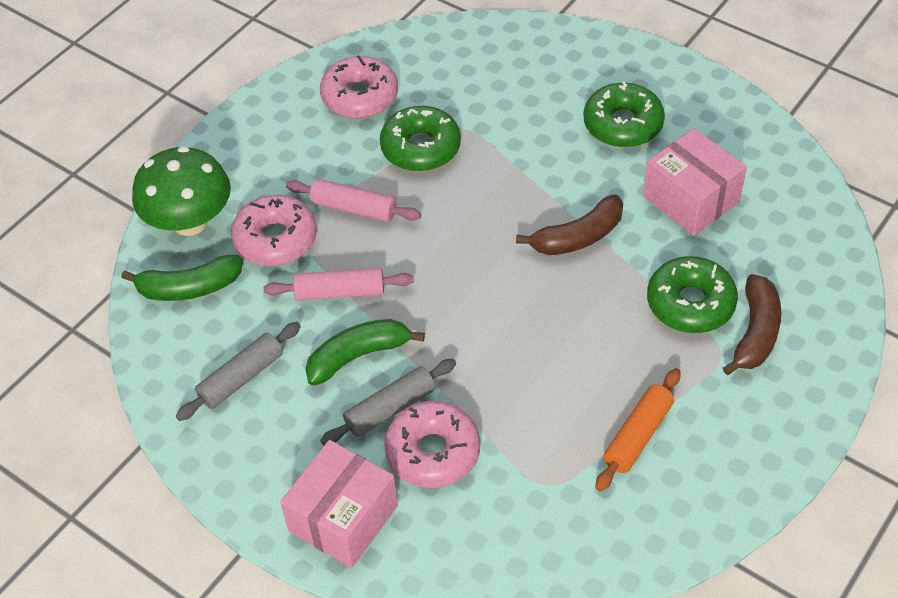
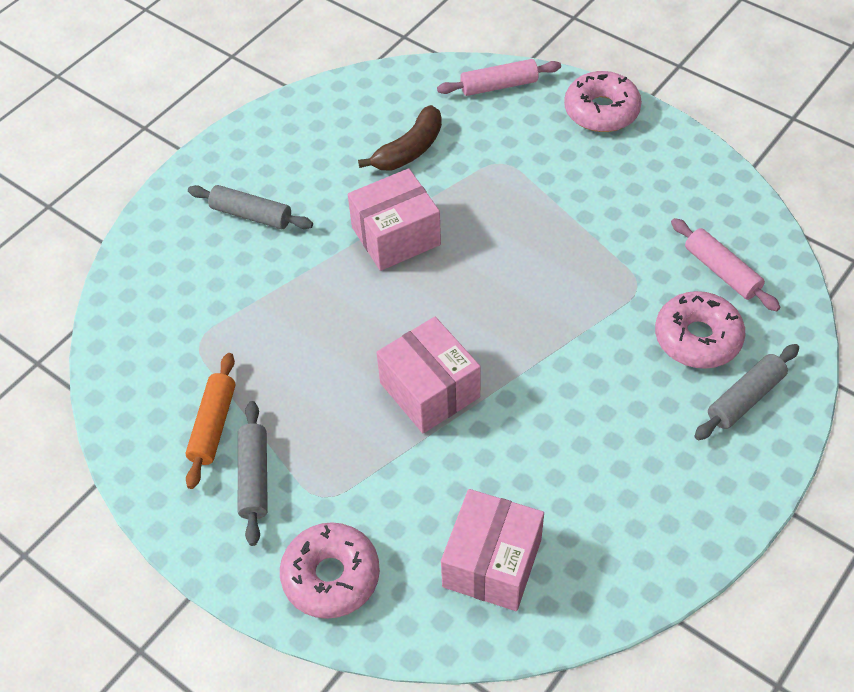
brown banana: 2 -> 1
green banana: 2 -> 0
green donut: 3 -> 0
green mushroom: 1 -> 0
grey rolling pin: 2 -> 3
pink box: 2 -> 3

